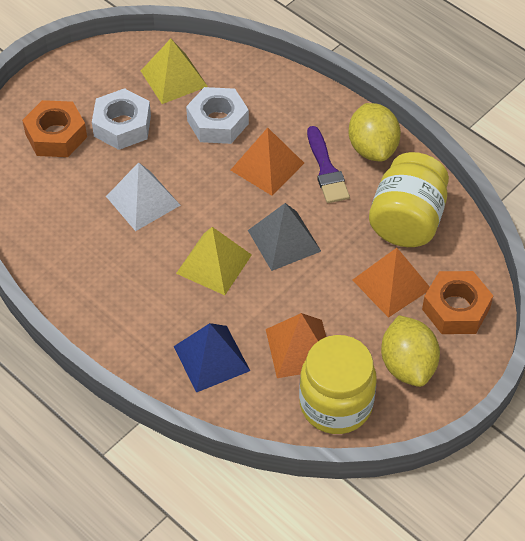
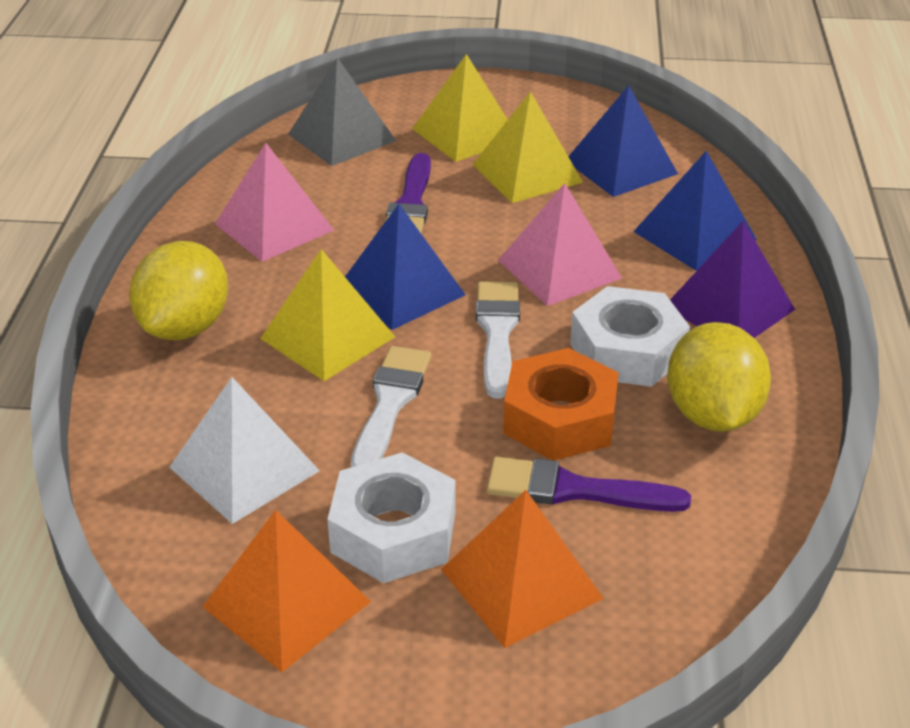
blue pyramid: 1 -> 3
orange nut: 2 -> 1
orange pyramid: 3 -> 2
pink pyramid: 0 -> 2
purple brush: 1 -> 2
purple pyramid: 0 -> 1
white brush: 0 -> 2
yellow jar: 2 -> 0
yellow pyramid: 2 -> 3

